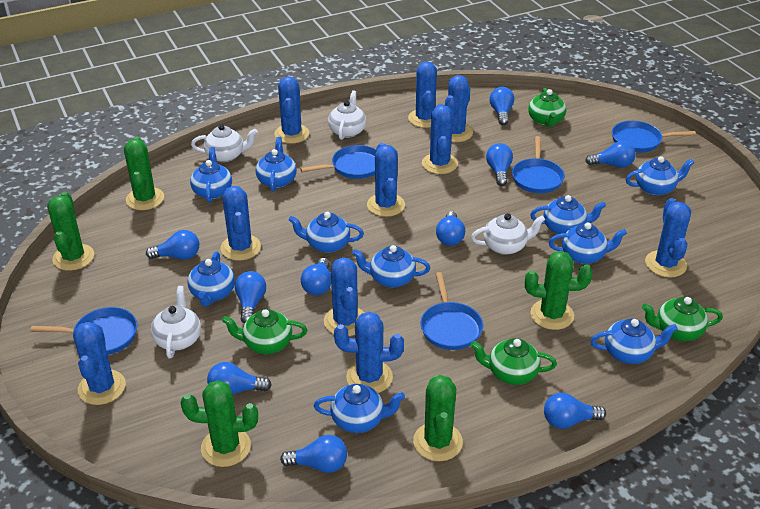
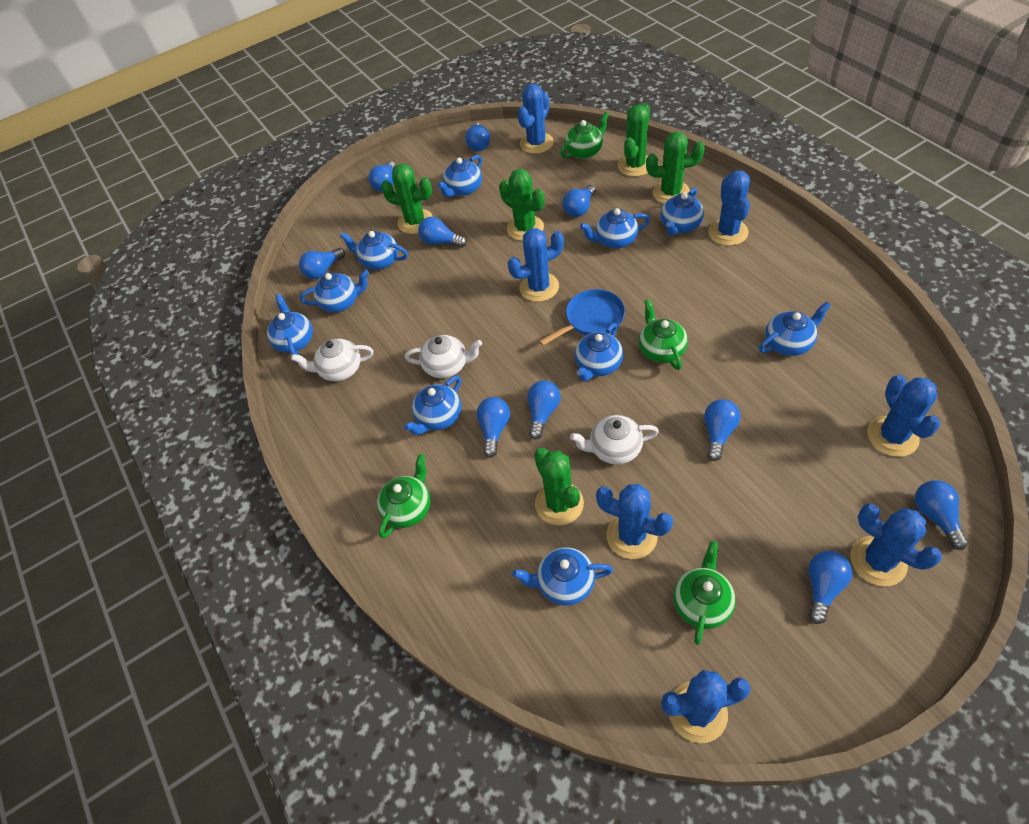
blue cactus: 10 -> 7
blue pan: 5 -> 1
white teapot: 4 -> 3

